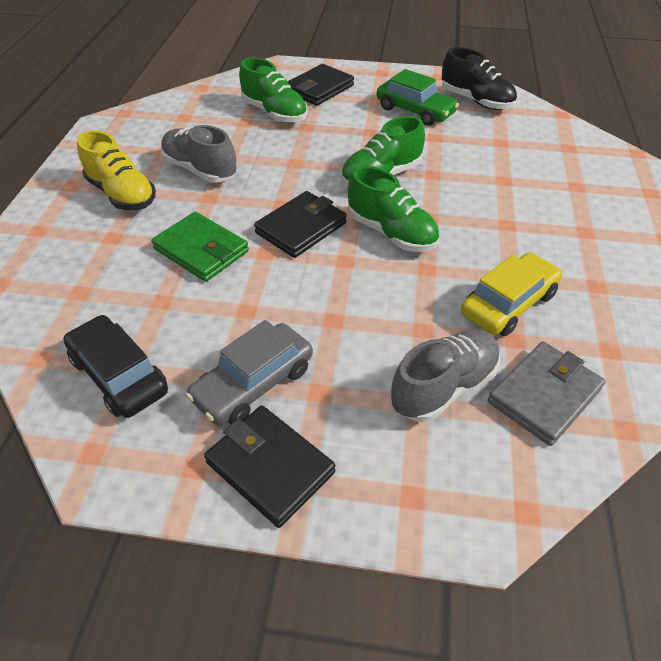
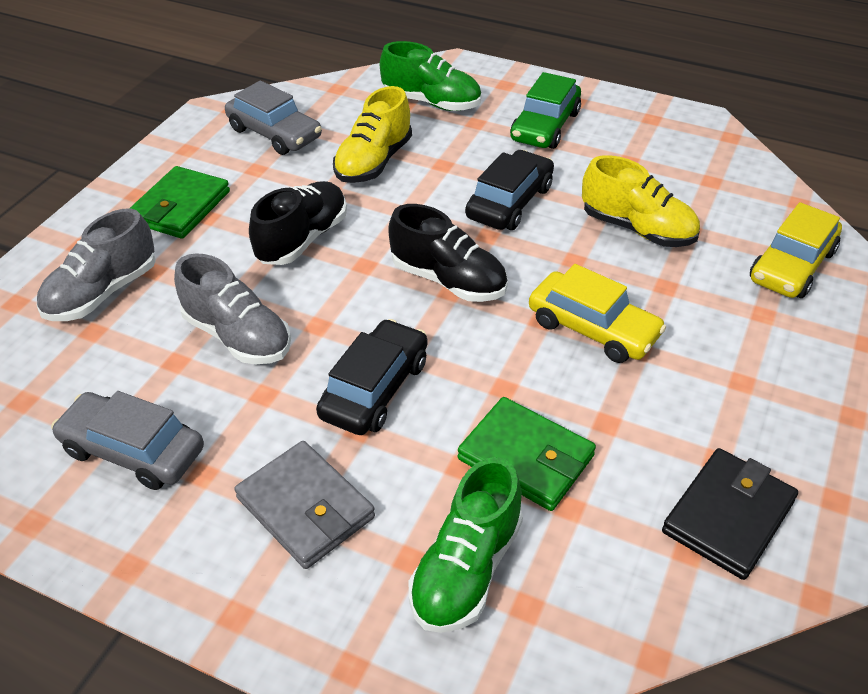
black car: 1 -> 2
black shoe: 1 -> 2
black wallet: 3 -> 1
green shoe: 3 -> 2
green wallet: 1 -> 2
grey car: 1 -> 2
yellow car: 1 -> 2
yellow shoe: 1 -> 2

